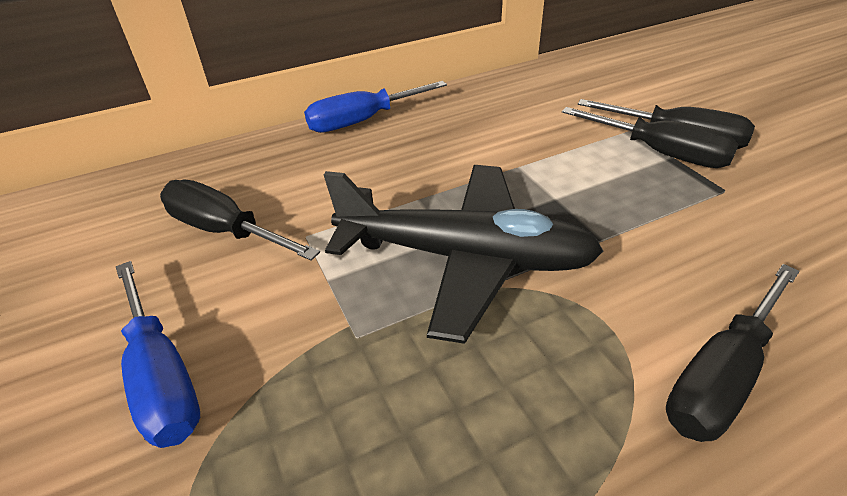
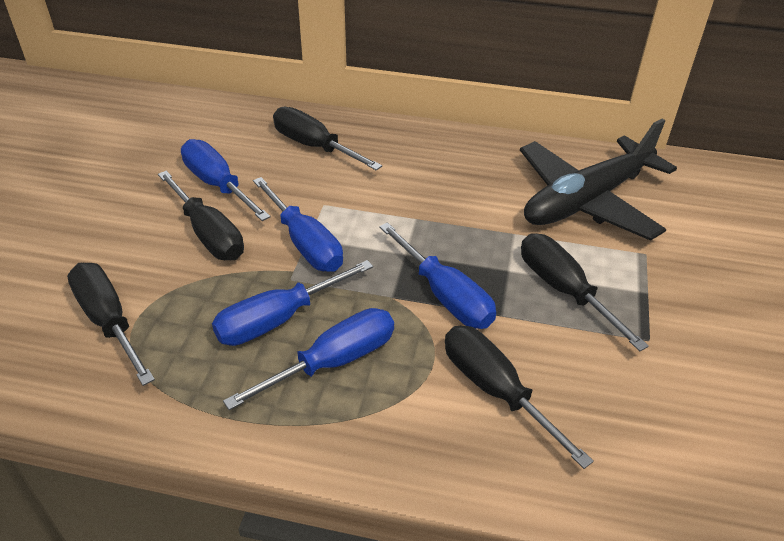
black screwdriver: 4 -> 5
blue screwdriver: 2 -> 5

